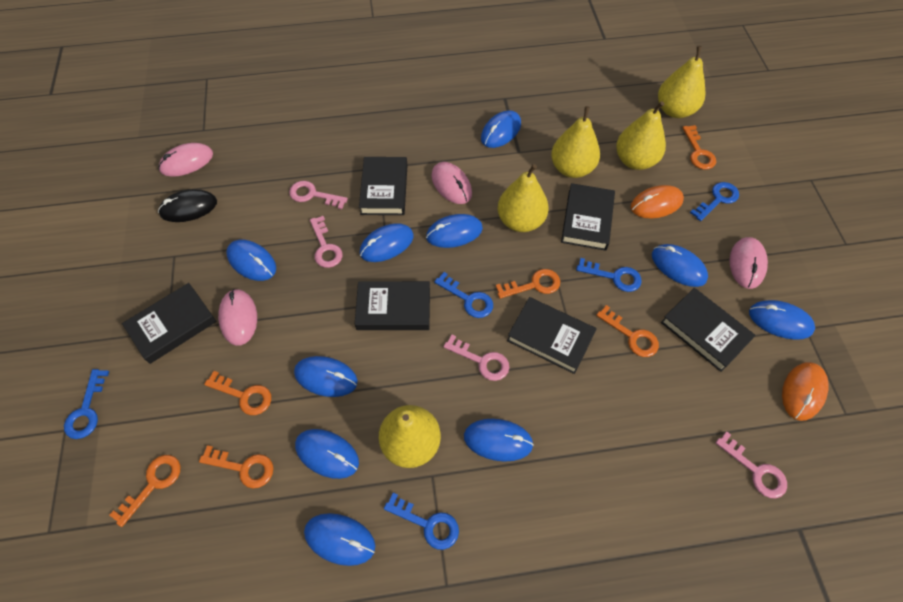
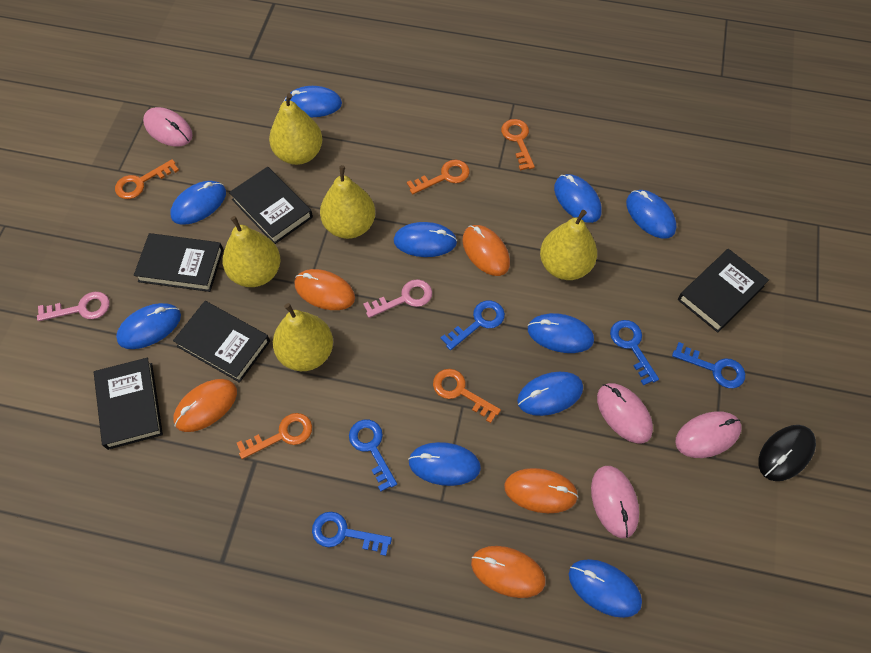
black book: 6 -> 5
orange key: 6 -> 5
orange mouse: 2 -> 5
pink key: 4 -> 2

